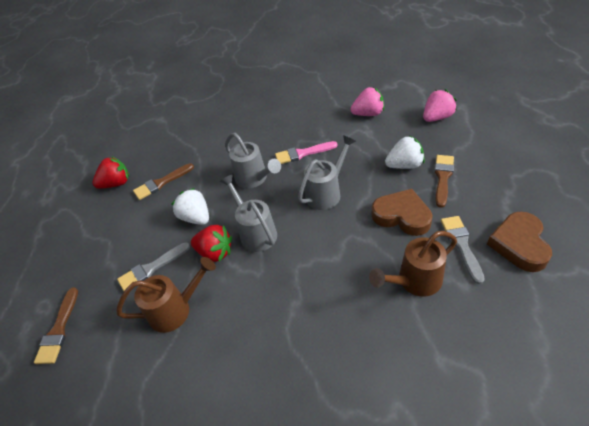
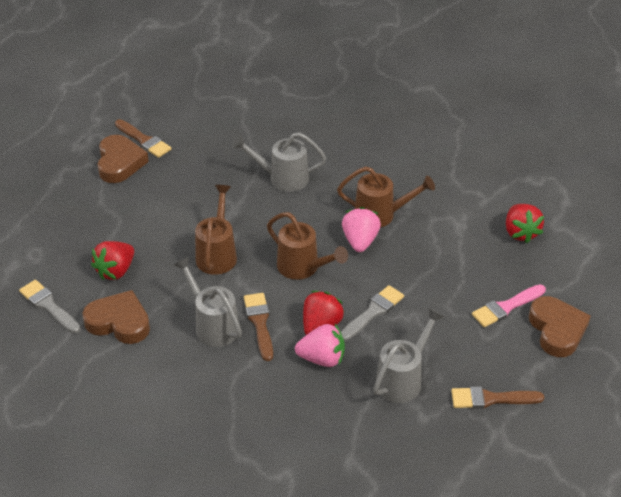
brown heart: 2 -> 3
brown watering can: 2 -> 3
red strawberry: 2 -> 3
white strawberry: 2 -> 0

